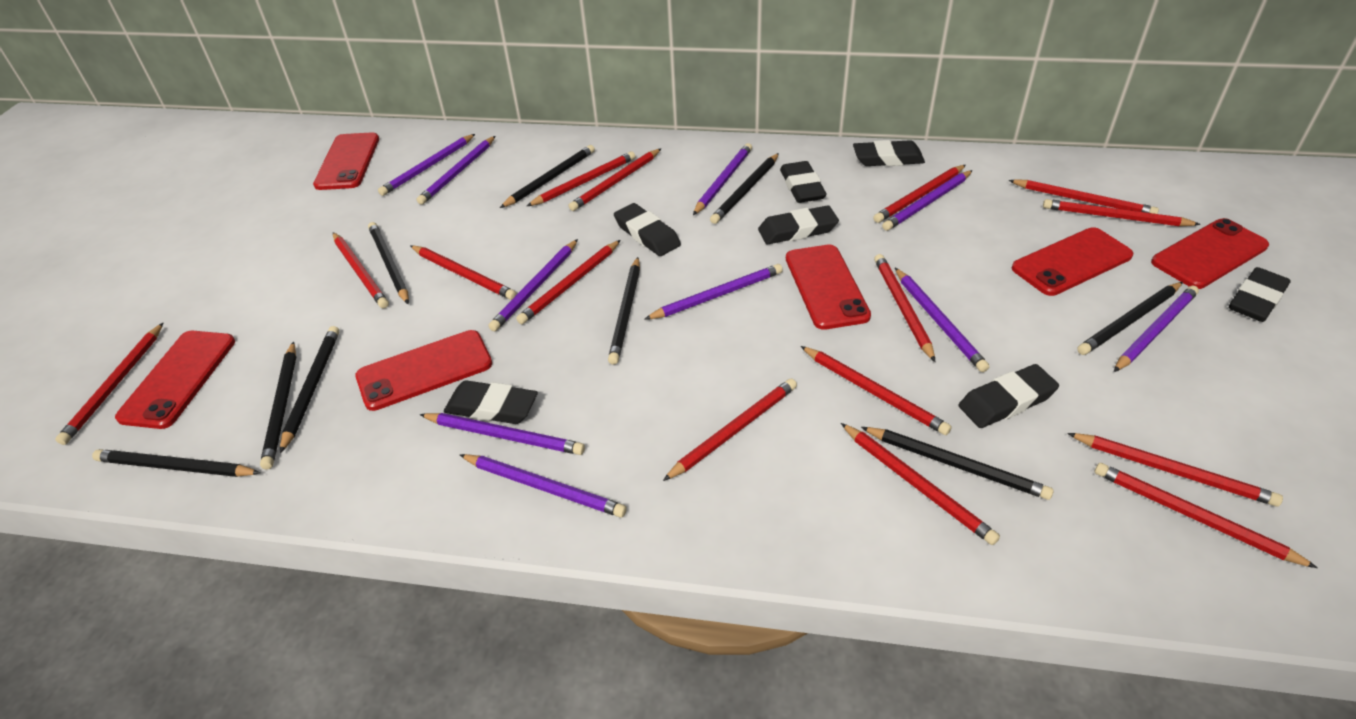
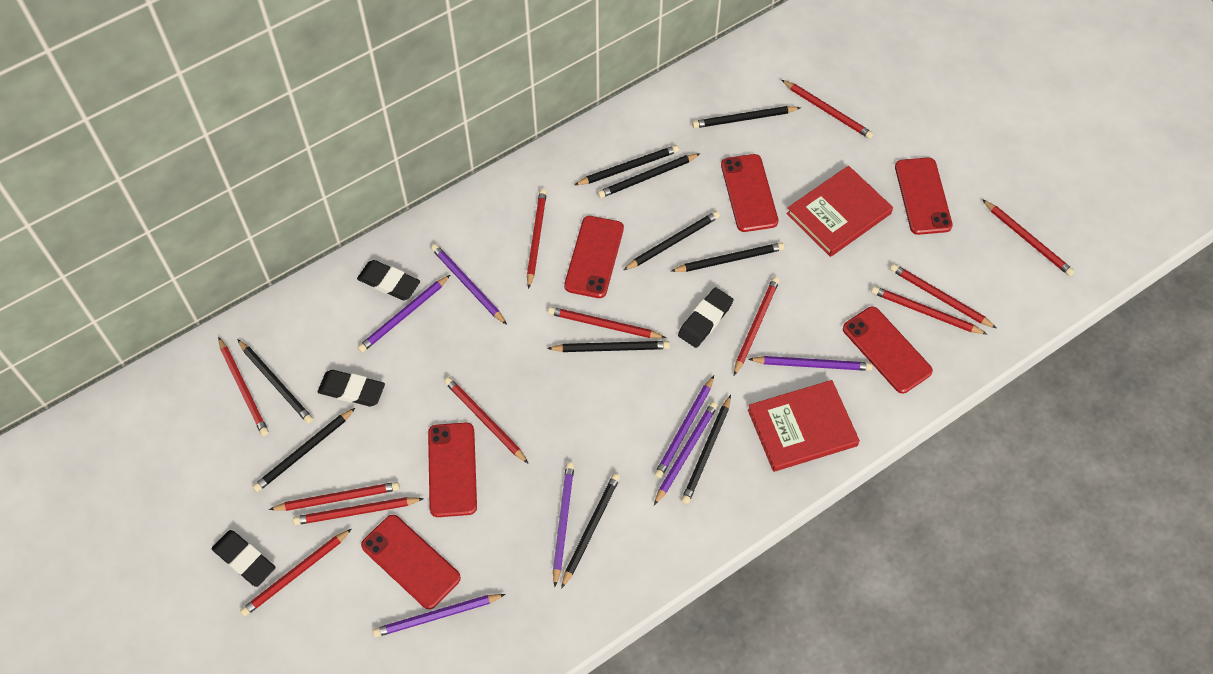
black eraser: 7 -> 4
black pencil: 9 -> 10
purple pencil: 10 -> 7
red book: 0 -> 2
red pencil: 15 -> 12

